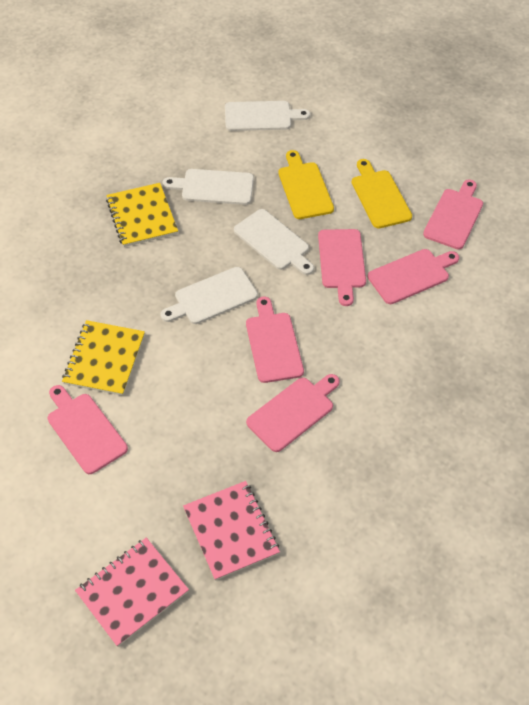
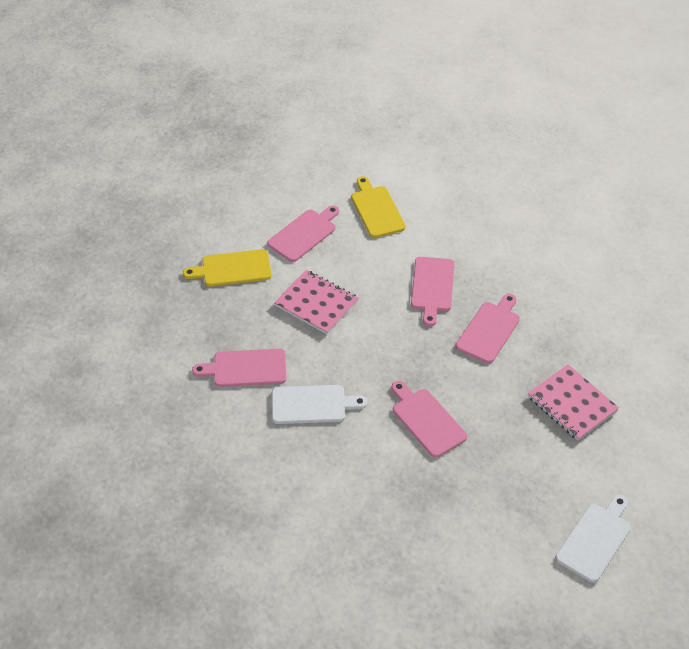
pink cutting board: 6 -> 5
white cutting board: 4 -> 2
yellow notebook: 2 -> 0

